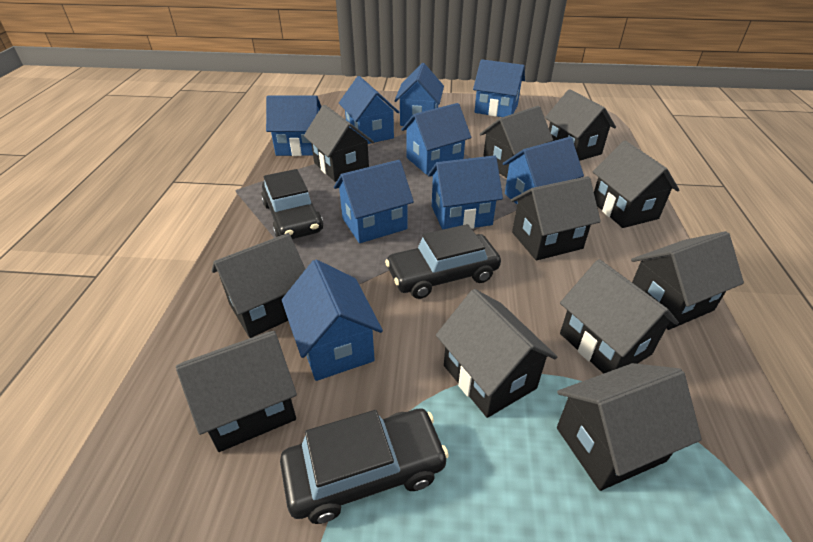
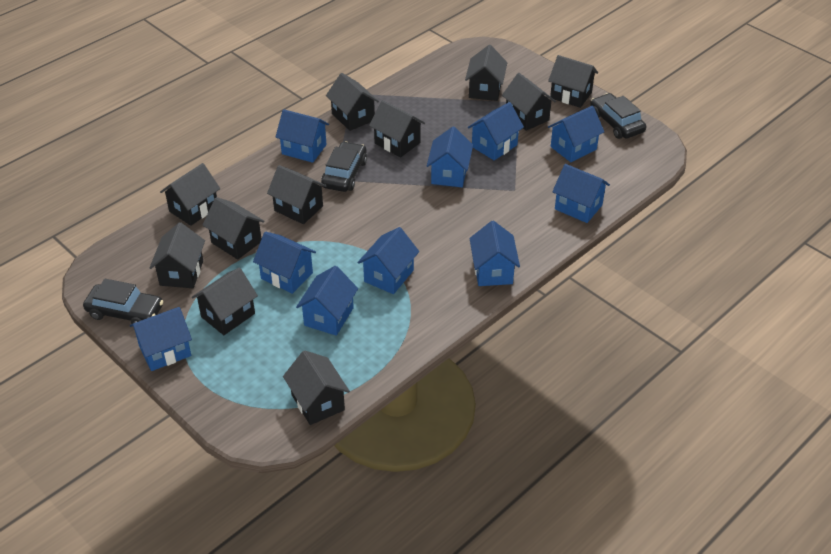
blue house: 9 -> 10

